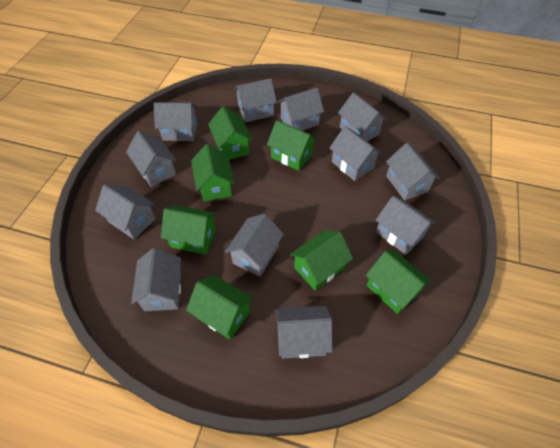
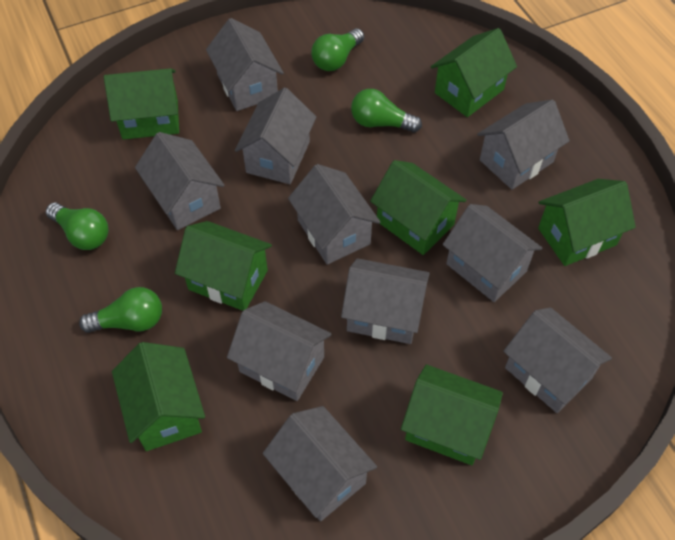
green light bulb: 0 -> 4
grey house: 12 -> 10

